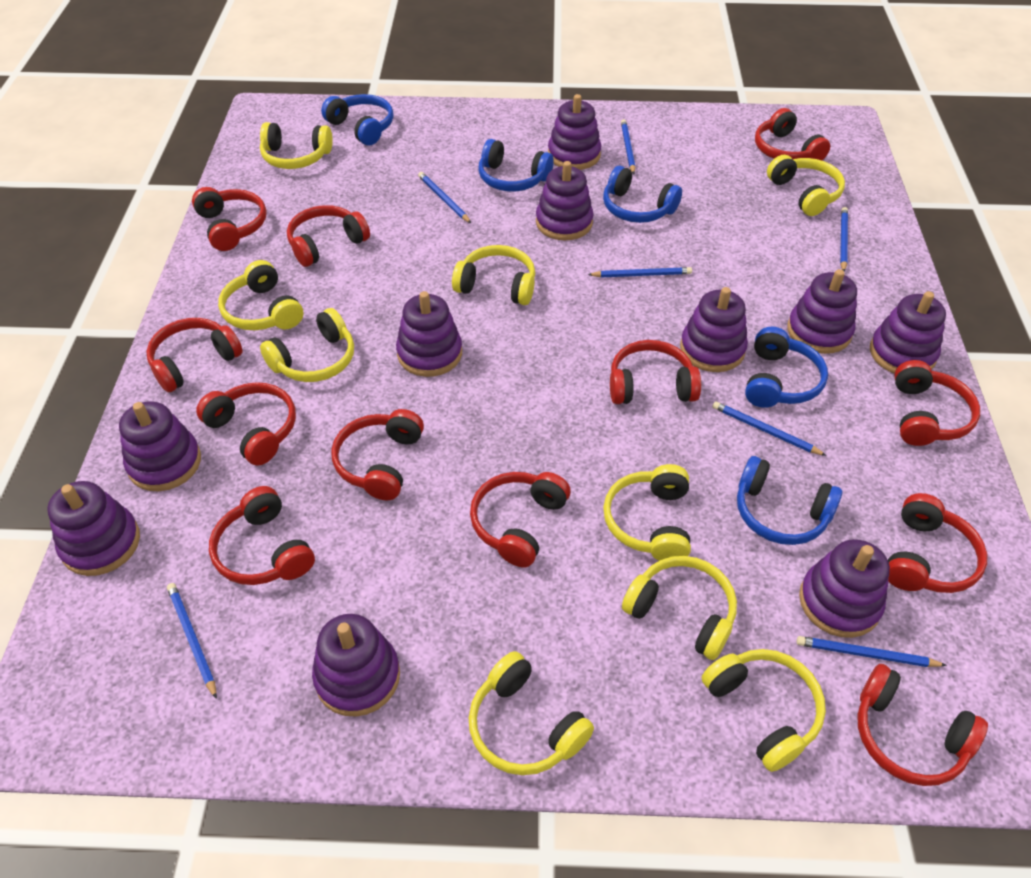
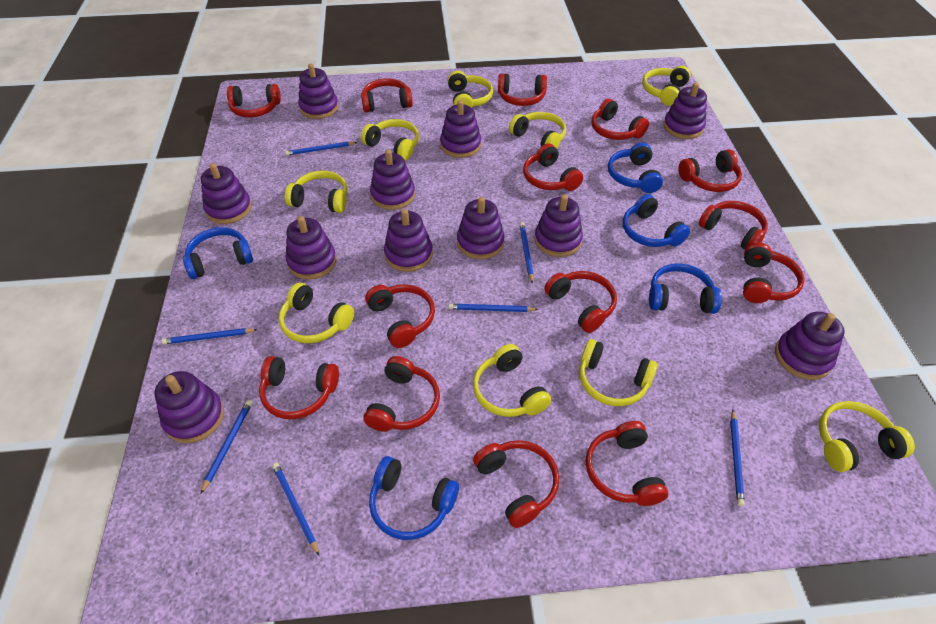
purple stacking toy: 10 -> 11
red headphones: 12 -> 14

